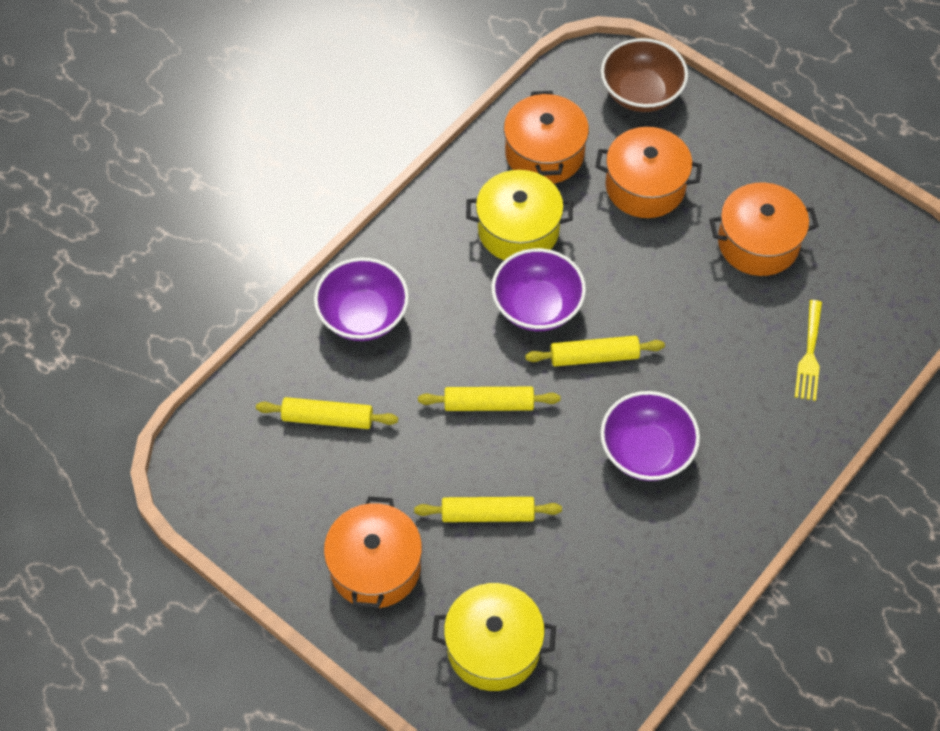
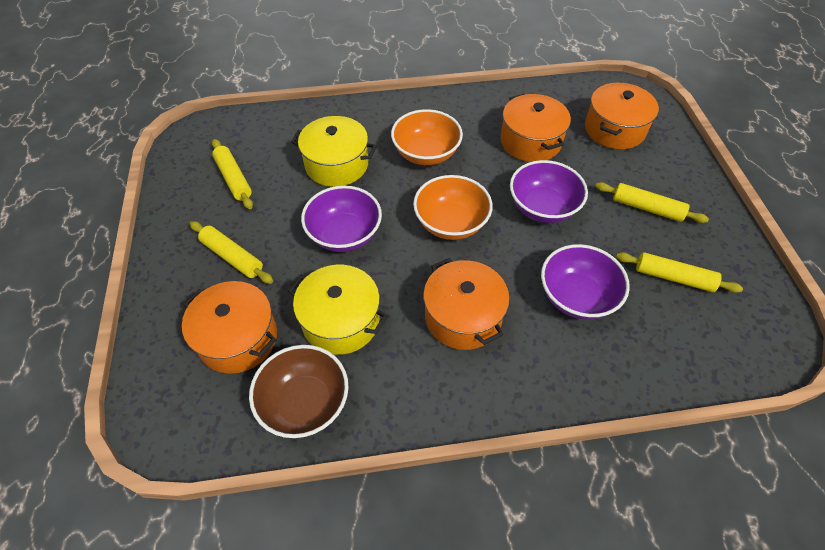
orange bowl: 0 -> 2
yellow fork: 1 -> 0

